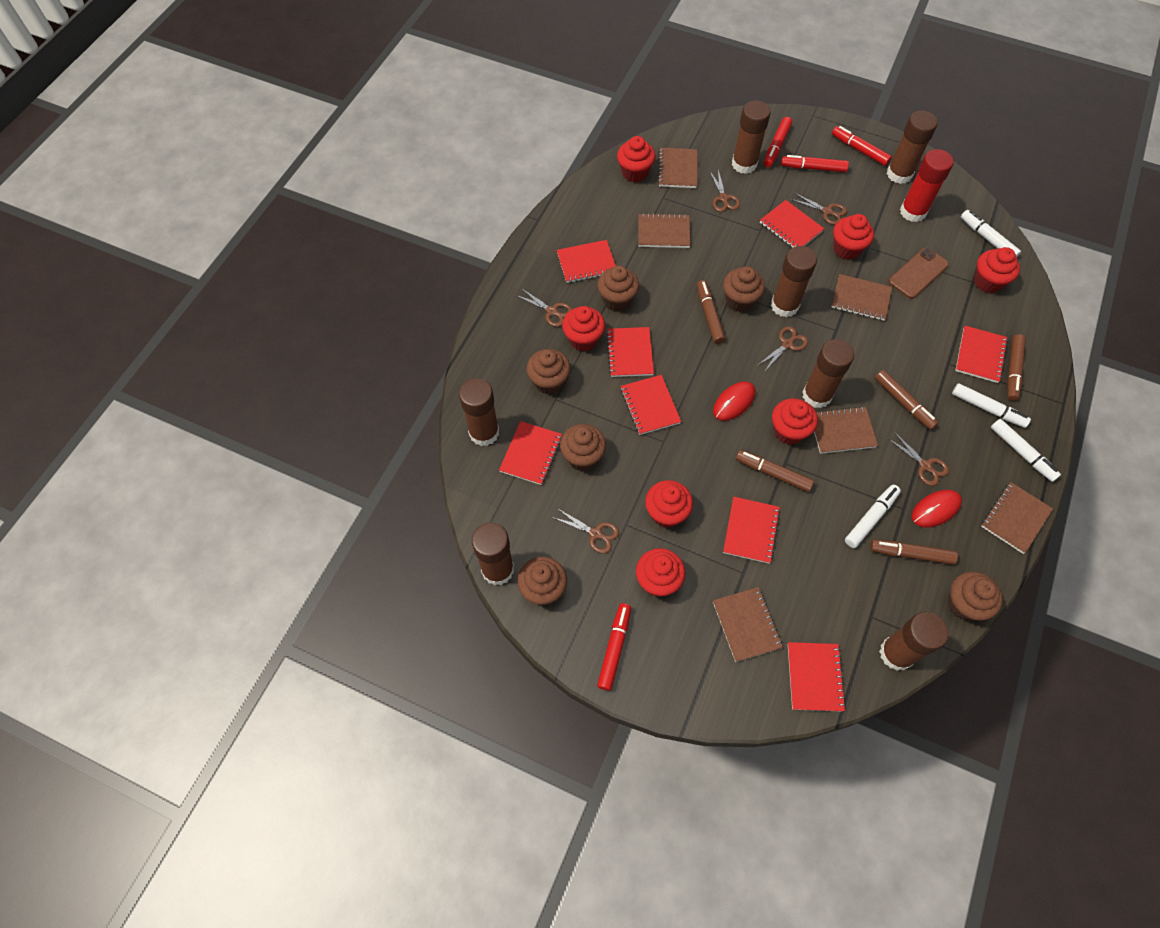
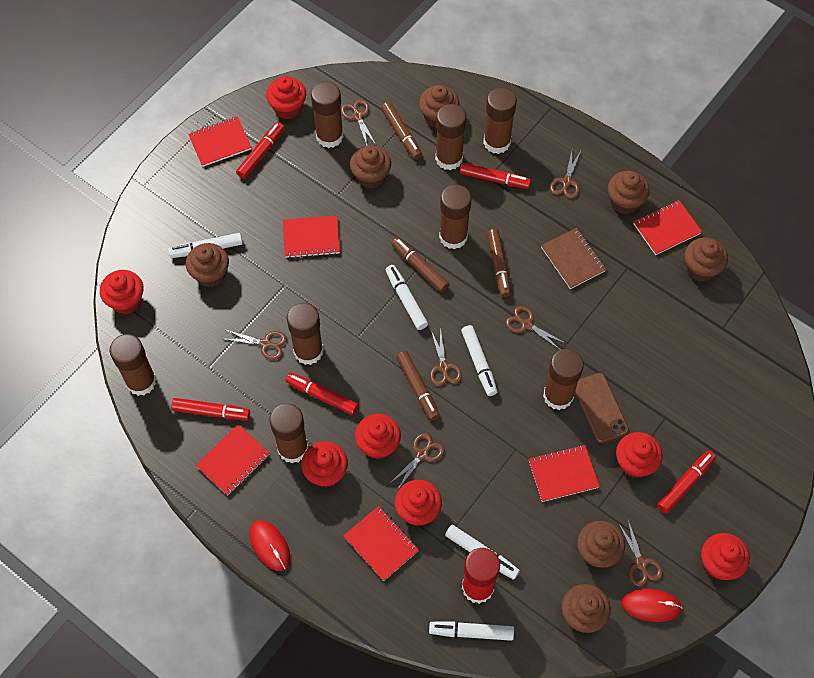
brown cupcake: 6 -> 7
brown glue stick: 7 -> 8
brown marker: 5 -> 4
brown notebook: 6 -> 1
brown scissors: 6 -> 7
red marker: 4 -> 5
red notebook: 8 -> 6
white marker: 4 -> 5

